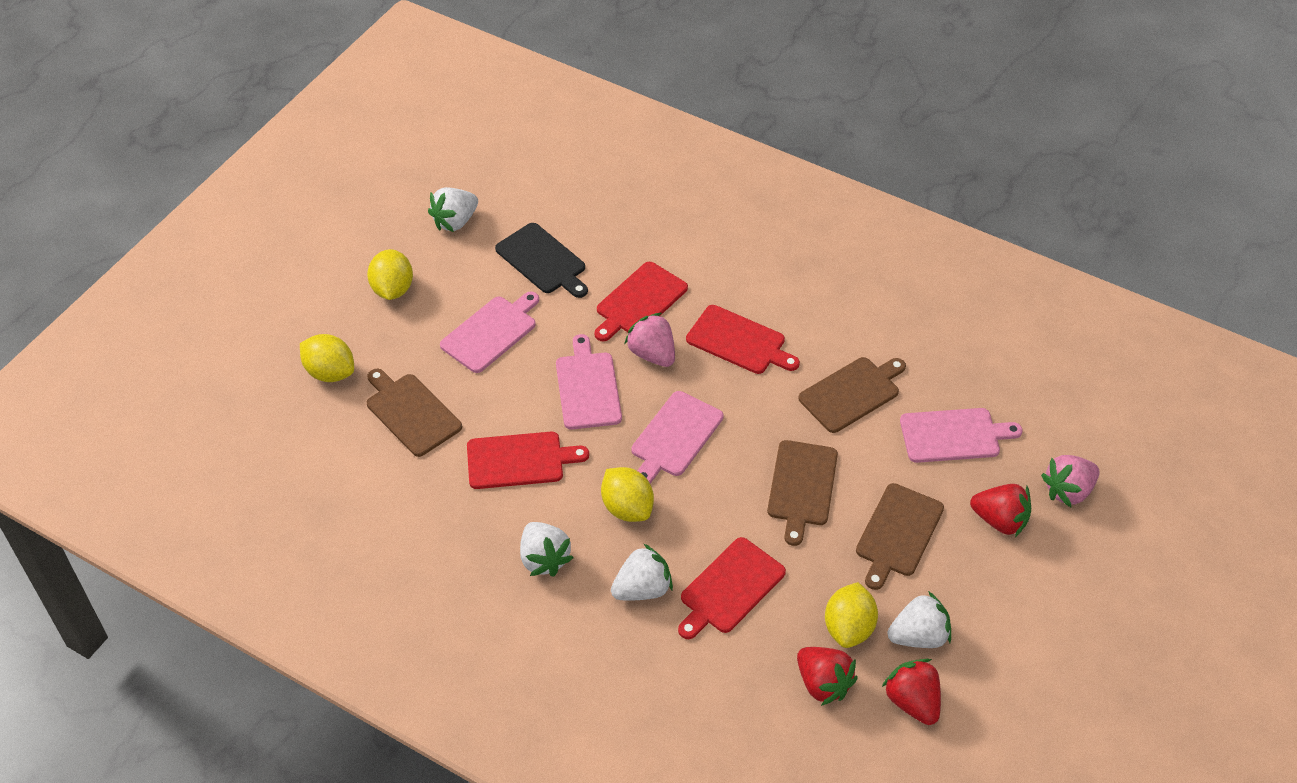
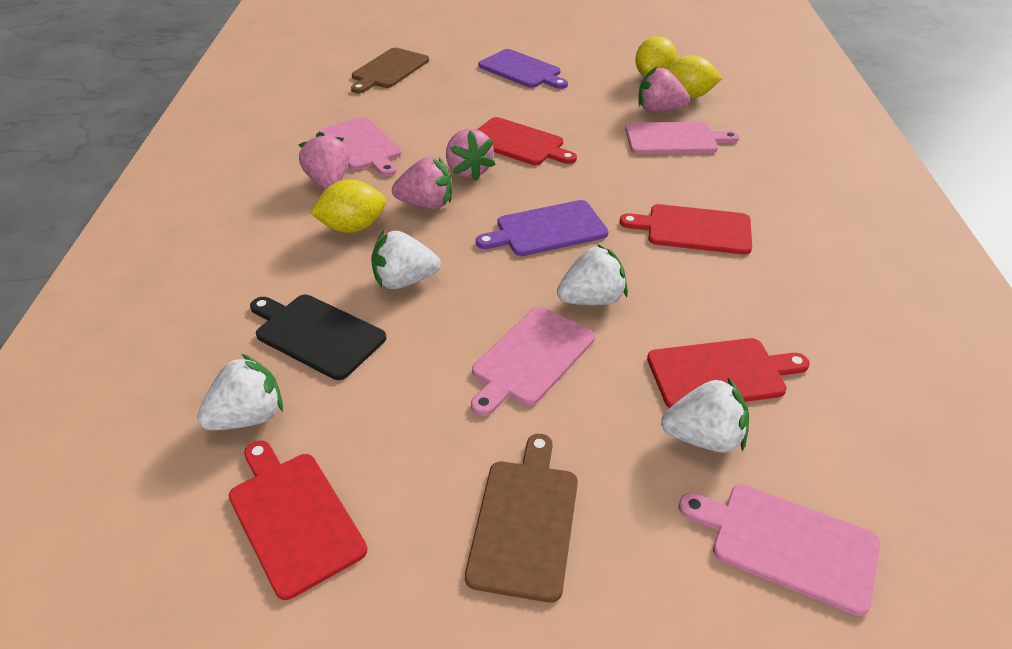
brown cutting board: 4 -> 2
pink strawberry: 2 -> 4
purple cutting board: 0 -> 2
red strawberry: 3 -> 0
yellow lemon: 4 -> 3

